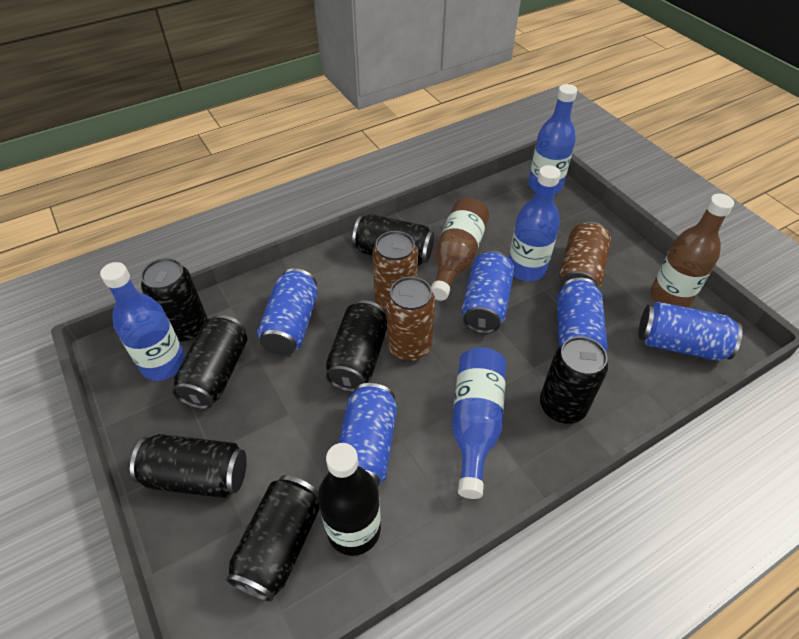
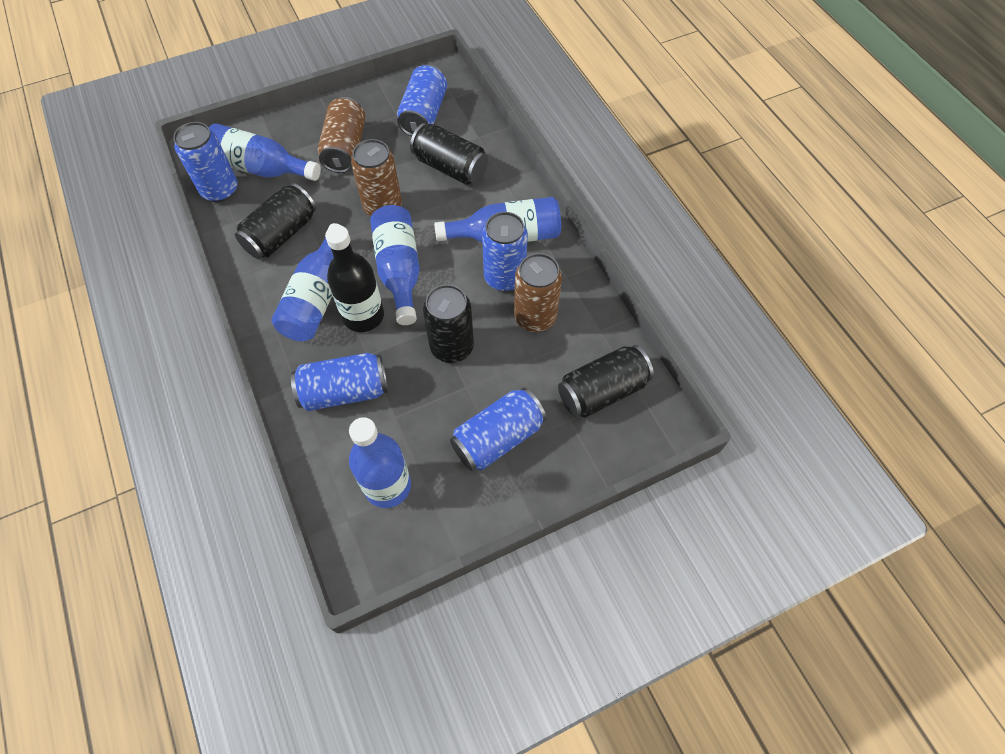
black can: 7 -> 4
blue bottle: 4 -> 5
brown bottle: 2 -> 0

